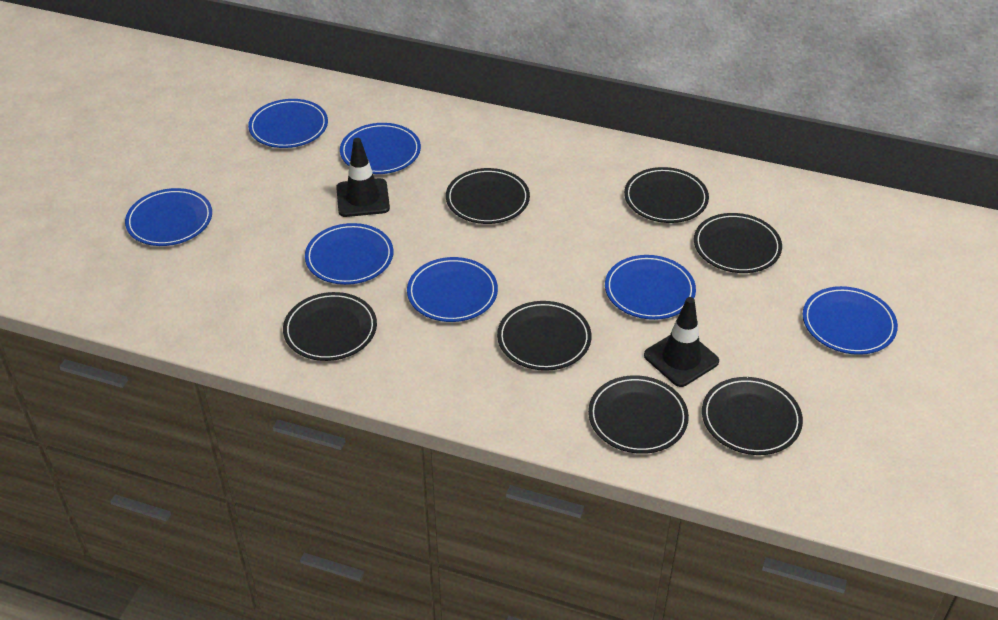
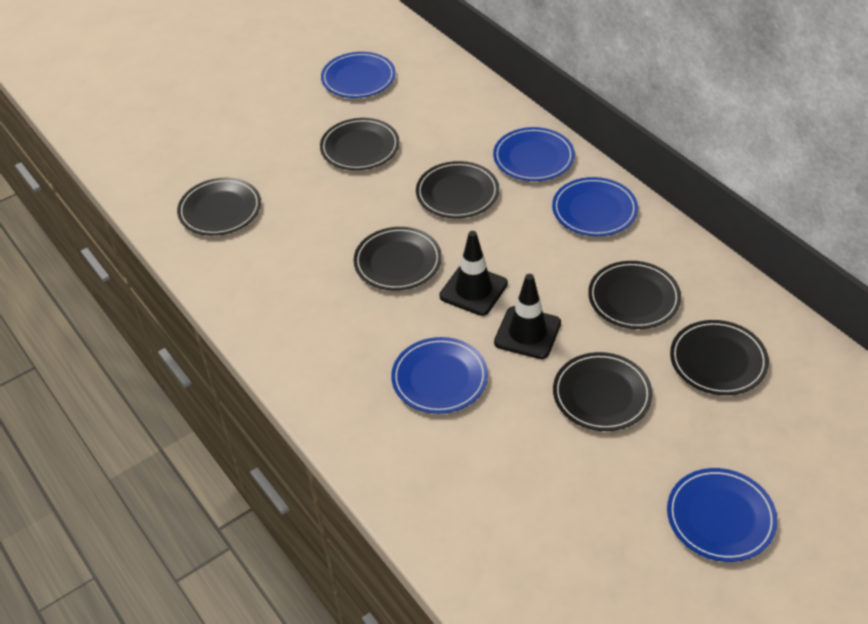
blue plate: 7 -> 5

